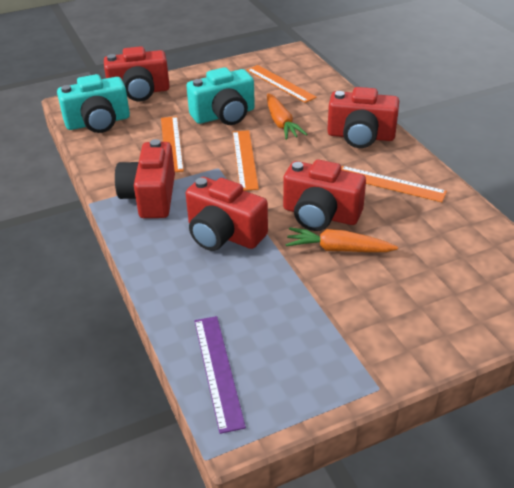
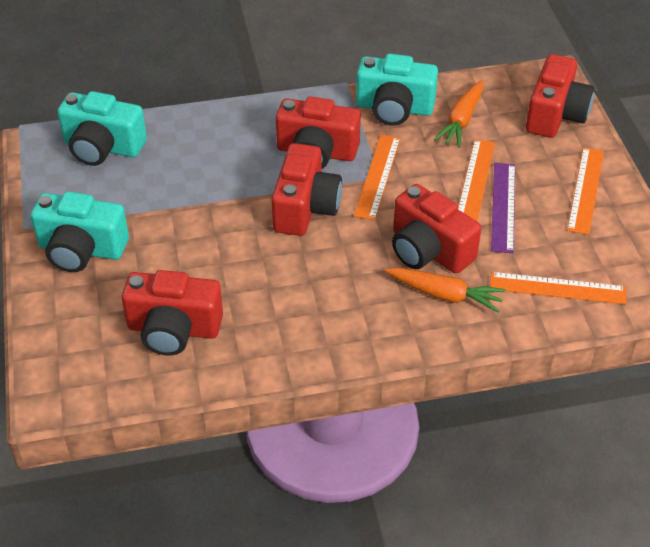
turquoise camera: 2 -> 3

